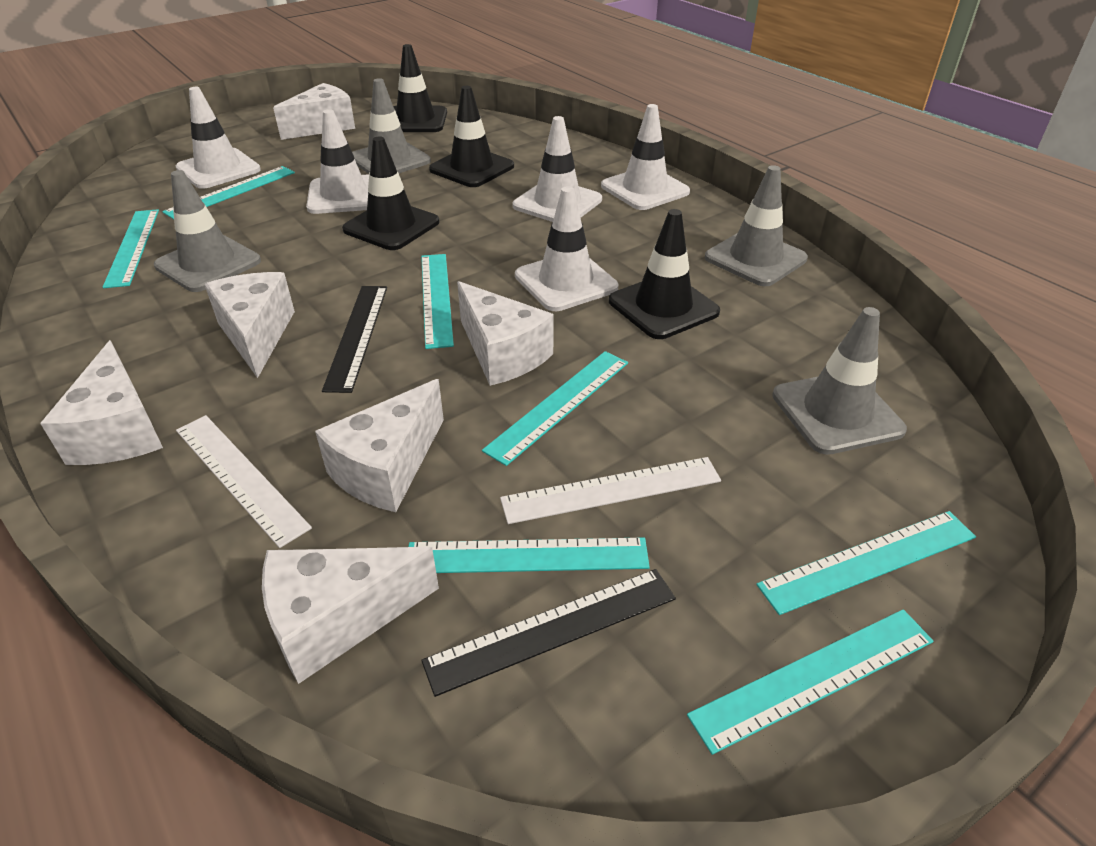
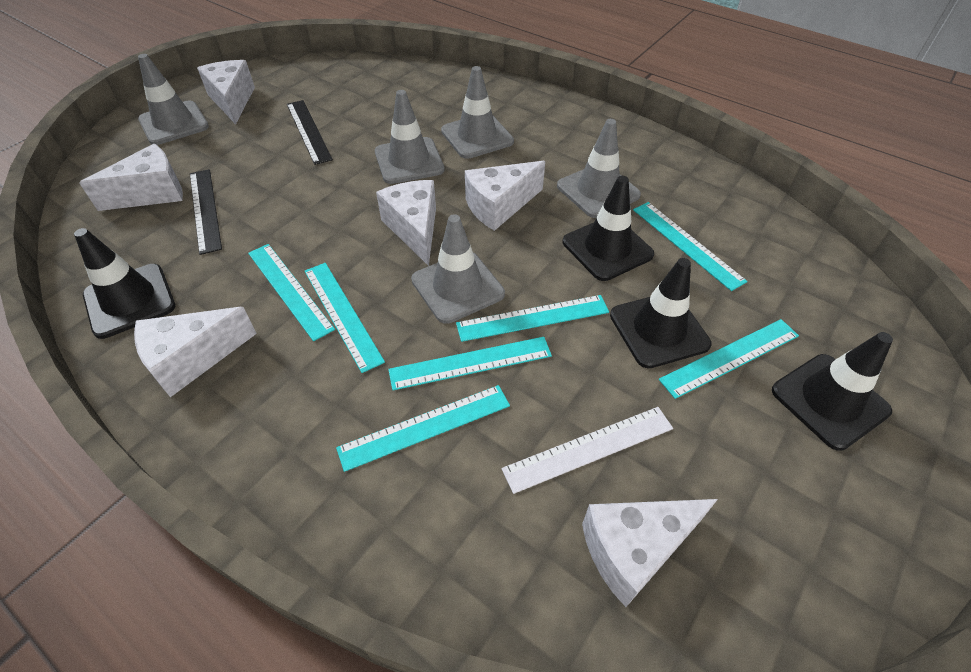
grey traffic cone: 4 -> 5
white ruler: 2 -> 1
white traffic cone: 5 -> 0

